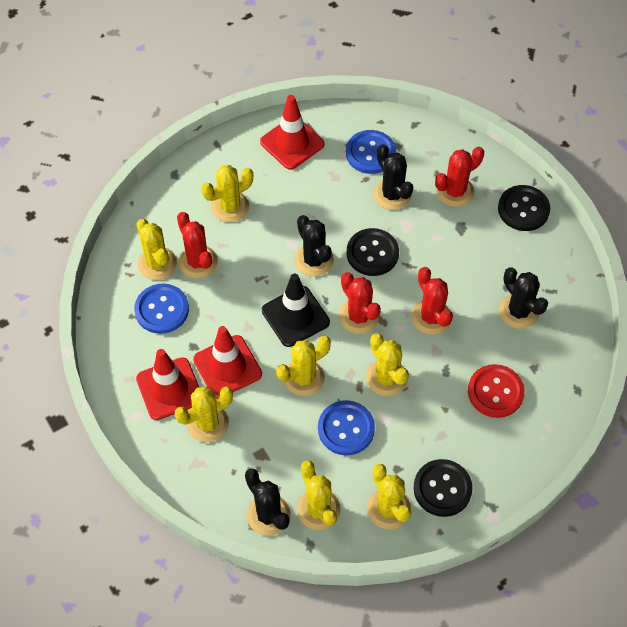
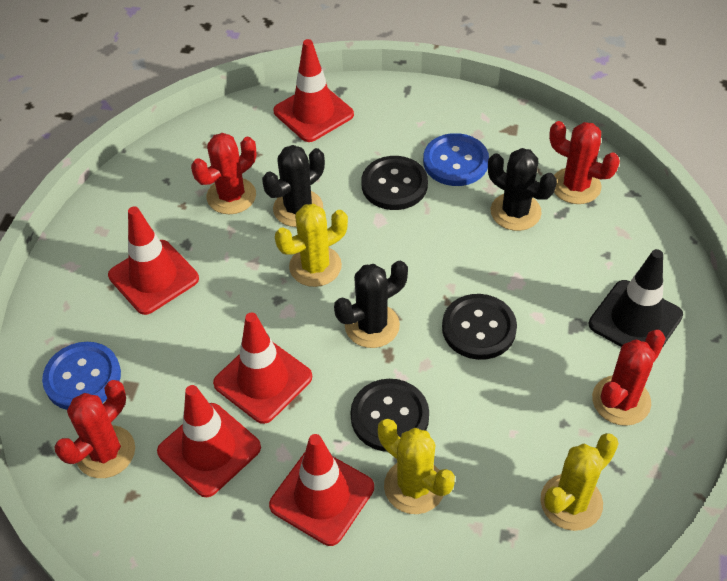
black cactus: 4 -> 3
blue button: 3 -> 2
red button: 1 -> 0
red traffic cone: 3 -> 5
yellow cactus: 7 -> 3

